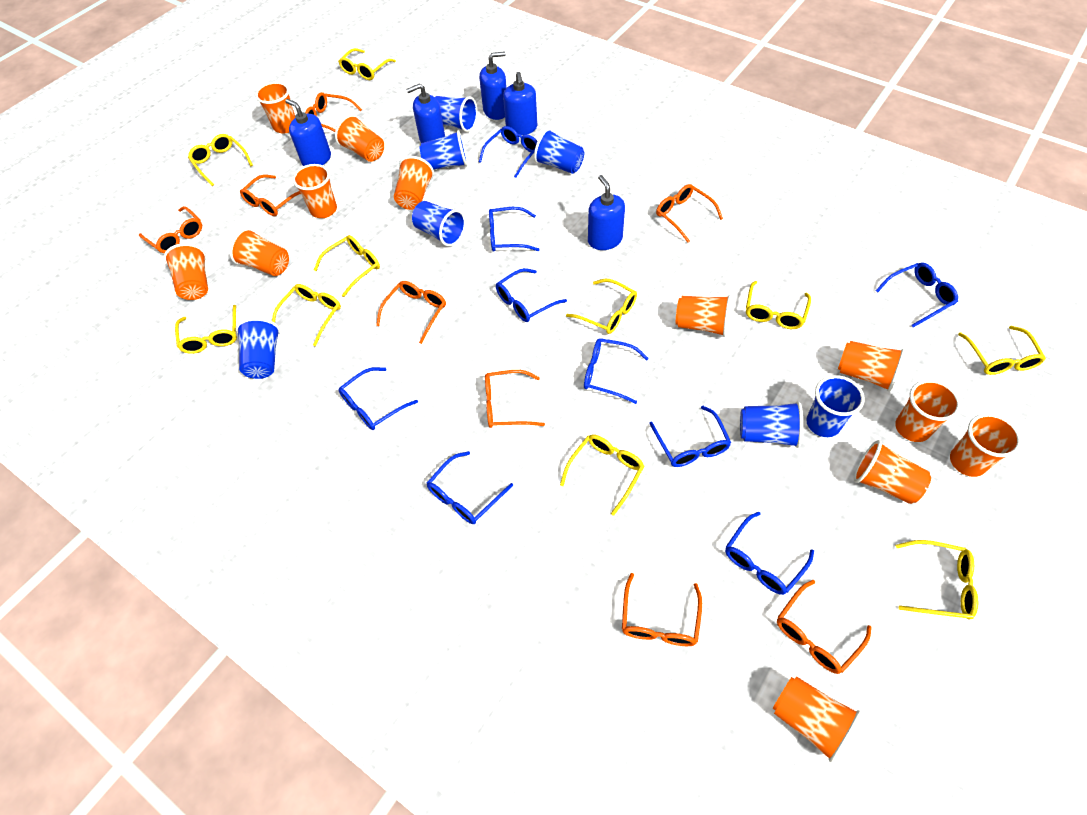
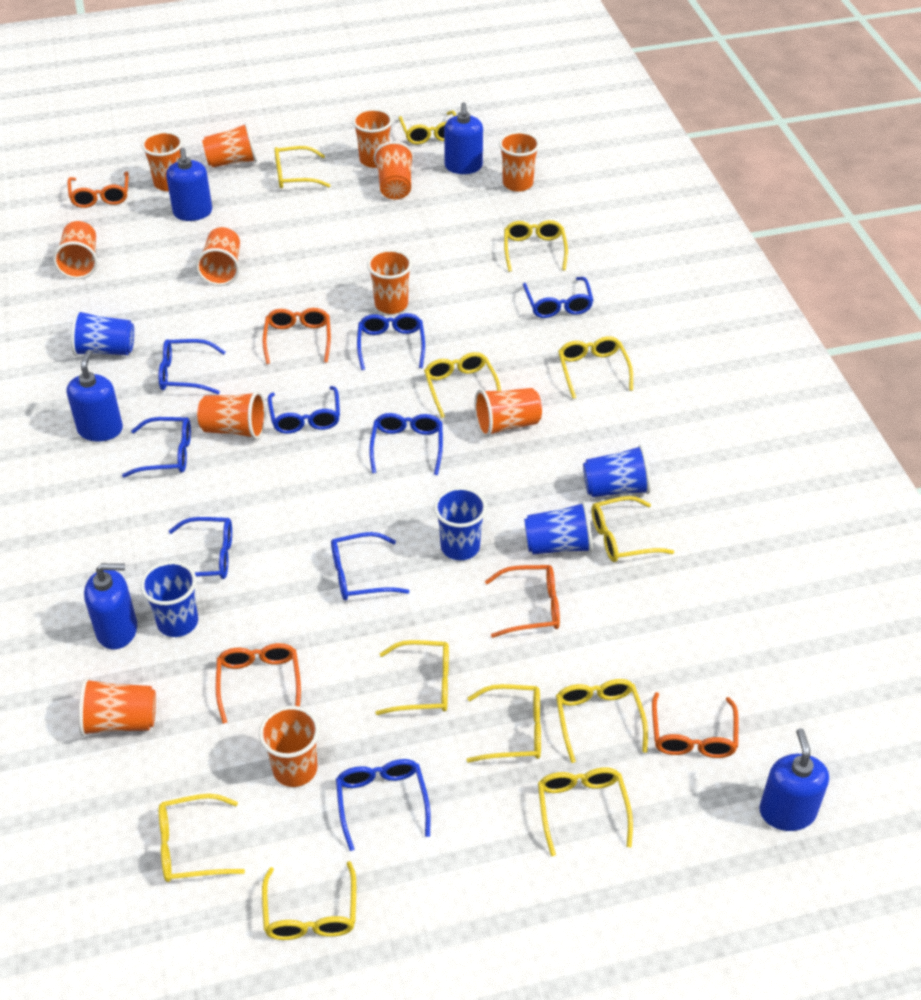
blue cup: 7 -> 5
orange glasses: 8 -> 5
yellow glasses: 10 -> 12

